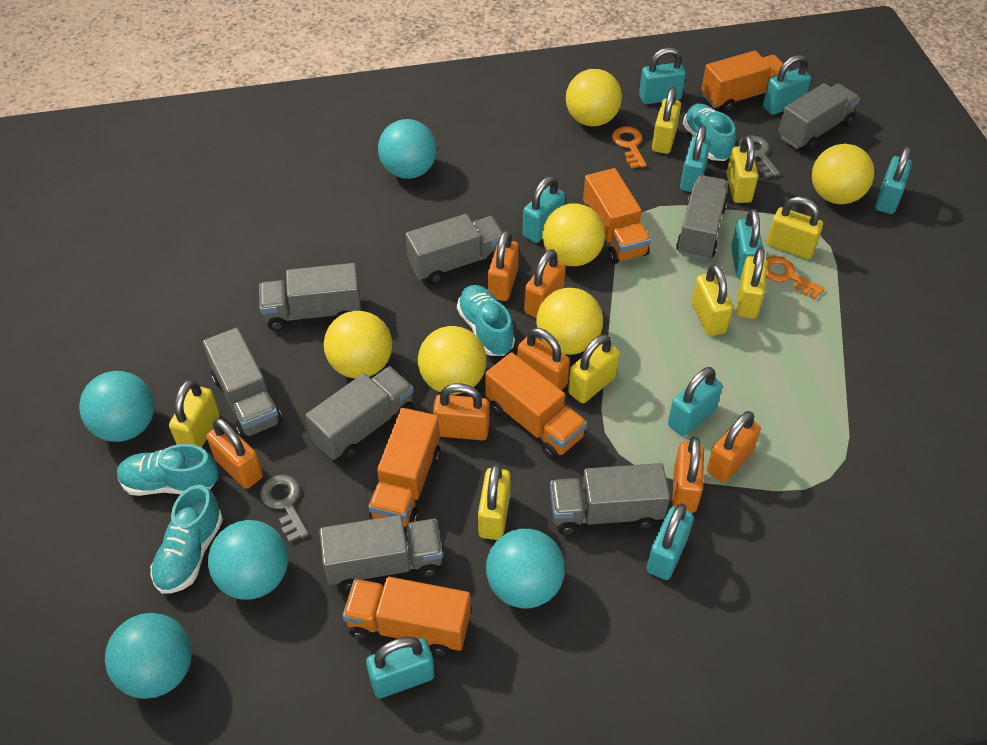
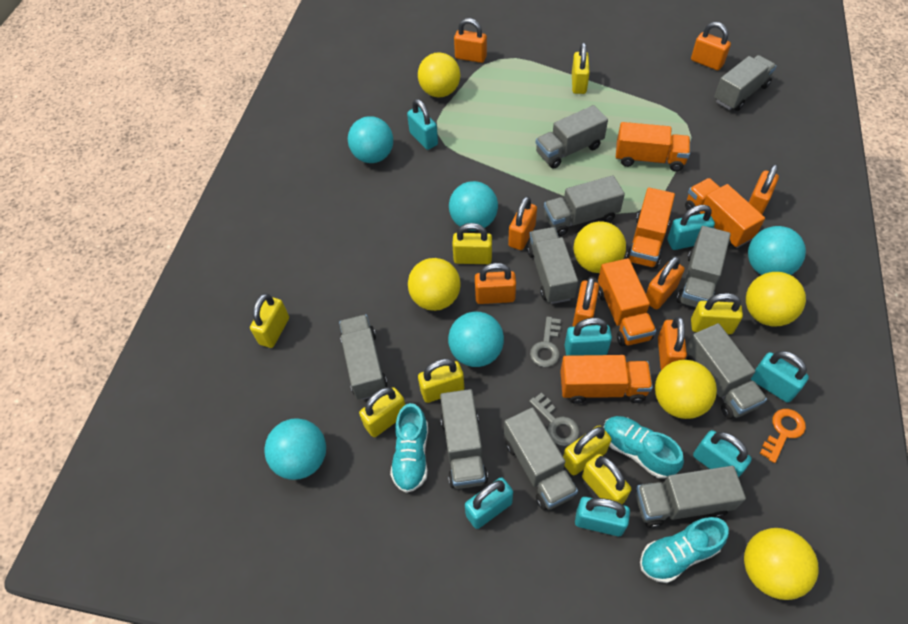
grey truck: 8 -> 10
orange key: 2 -> 1
orange padlock: 7 -> 8
turquoise padlock: 9 -> 7
turquoise shoe: 4 -> 3

